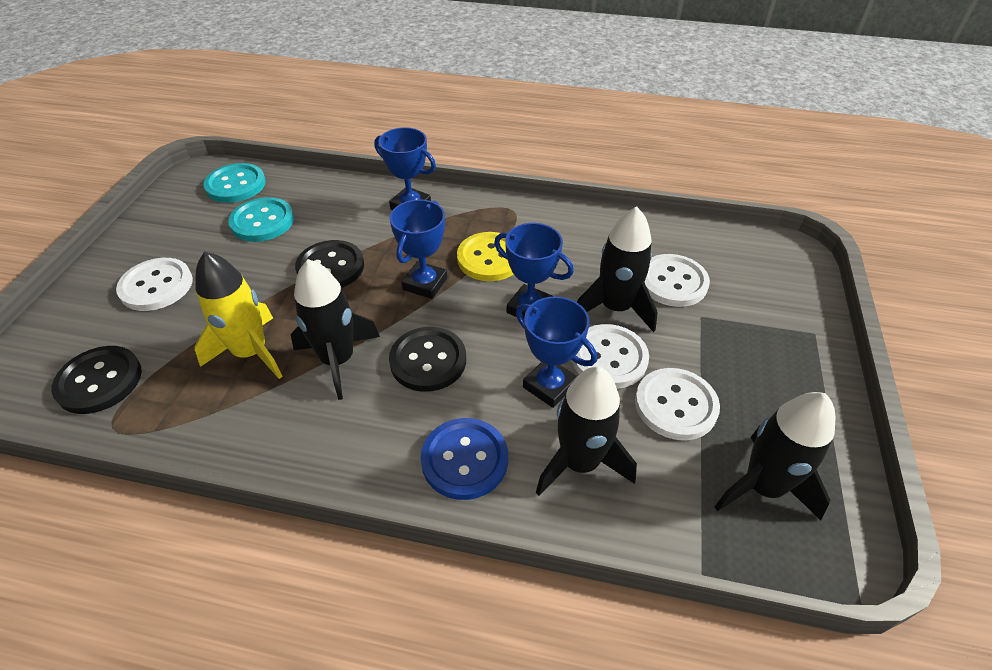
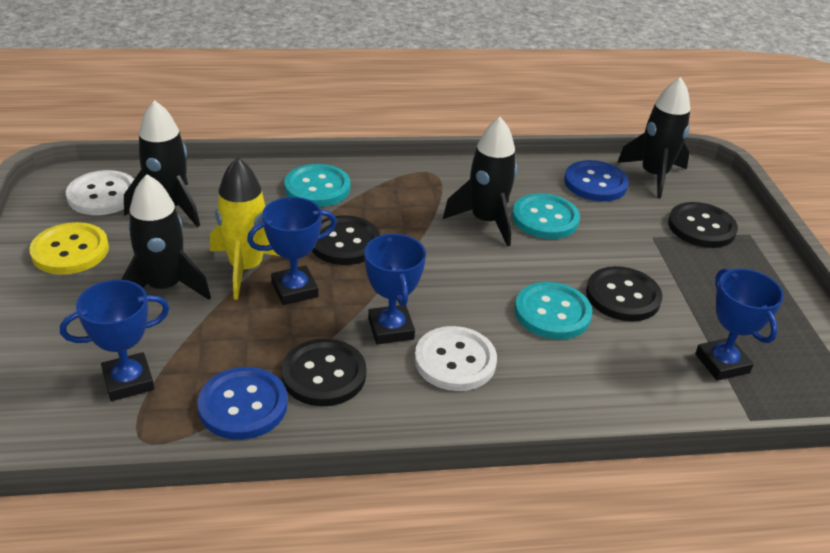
black button: 3 -> 4
blue button: 1 -> 2
turquoise button: 2 -> 3
white button: 4 -> 2

